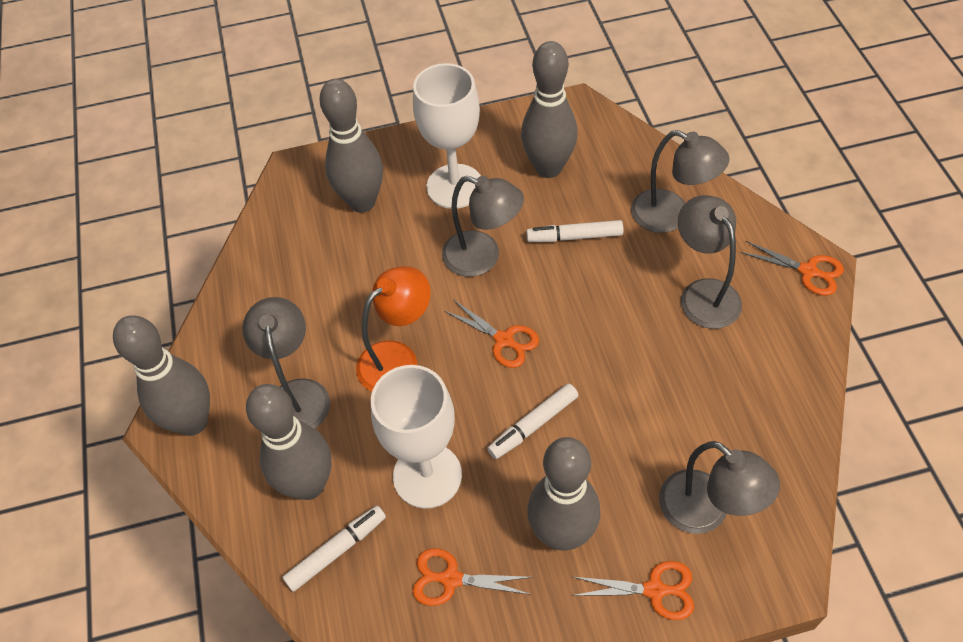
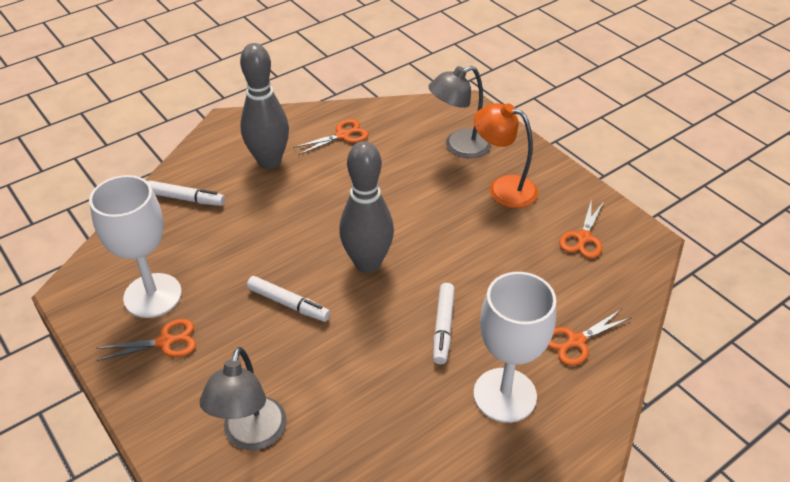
grey bowling pin: 5 -> 2
grey lamp: 5 -> 2

